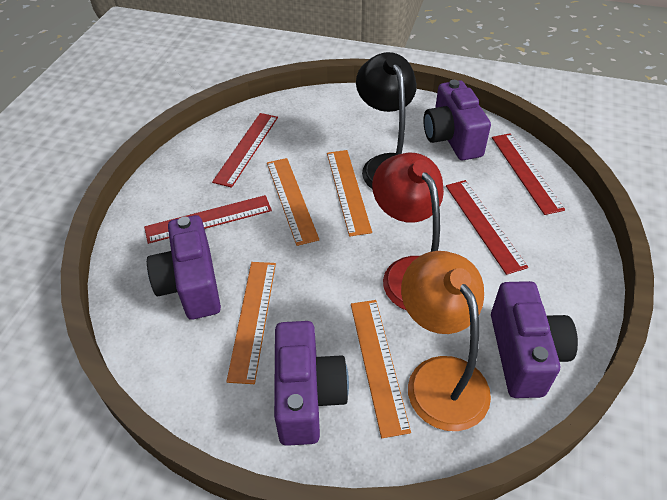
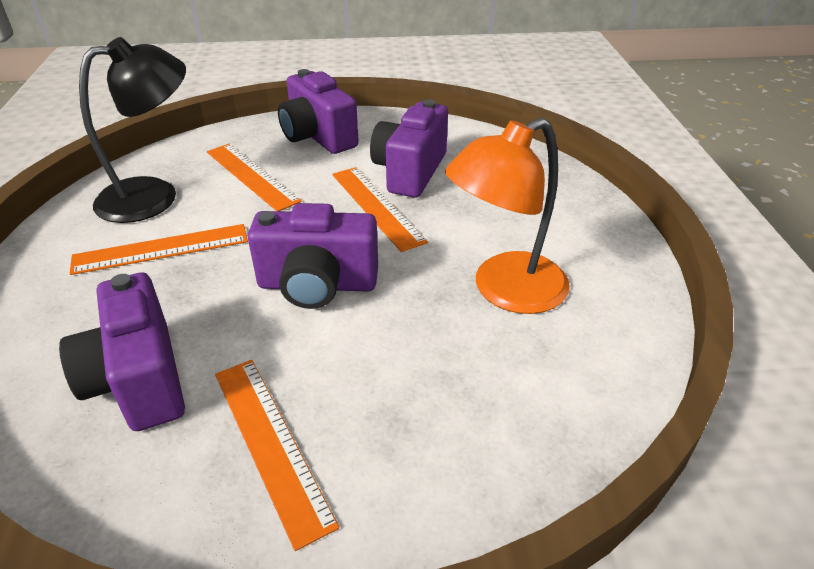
red lamp: 1 -> 0
red ruler: 4 -> 0

